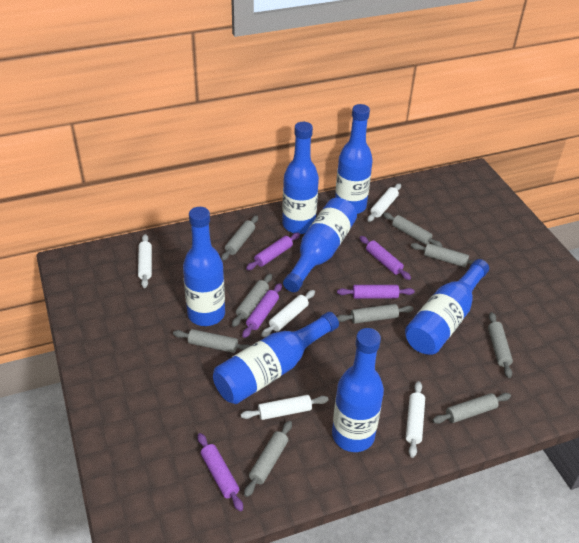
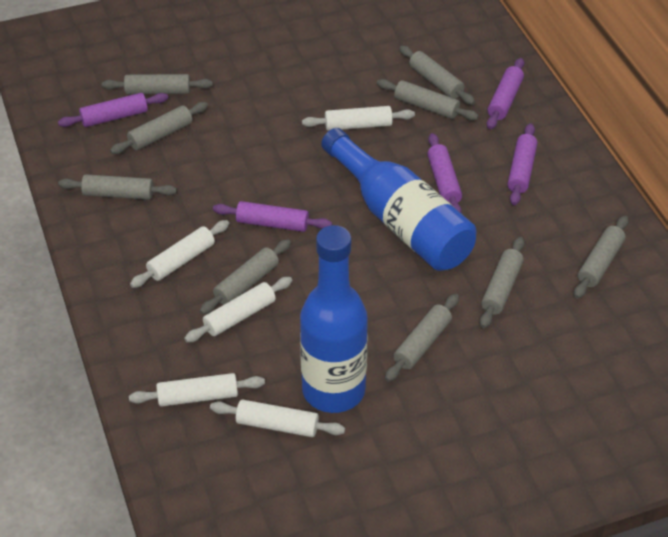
blue bottle: 7 -> 2

